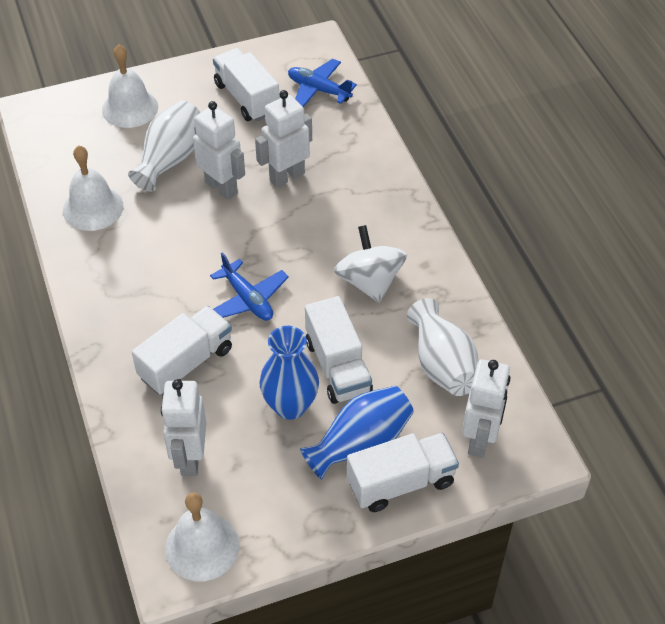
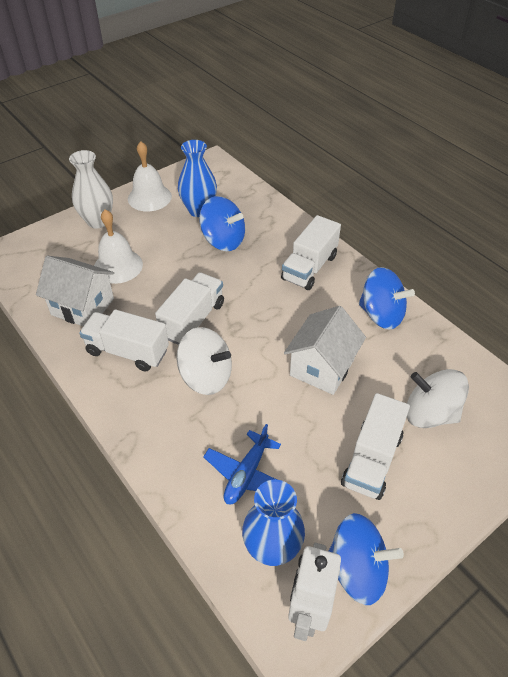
blue plane: 2 -> 1
blue spinning top: 0 -> 3
white bell: 3 -> 2
white house: 0 -> 2
white robot: 4 -> 1
white spinning top: 1 -> 2
white vase: 2 -> 1

